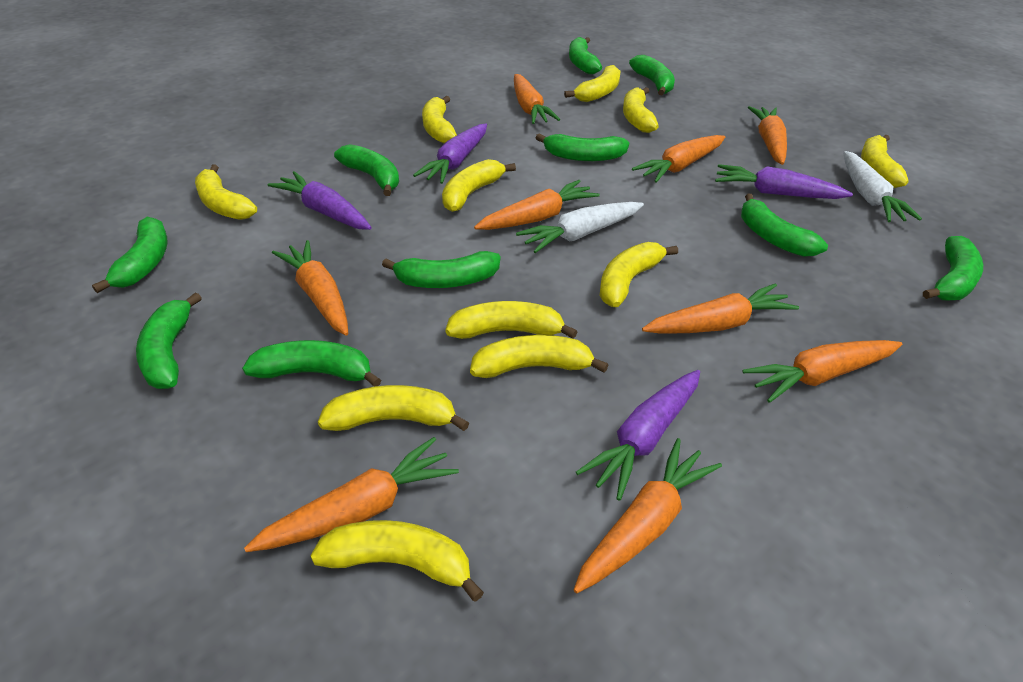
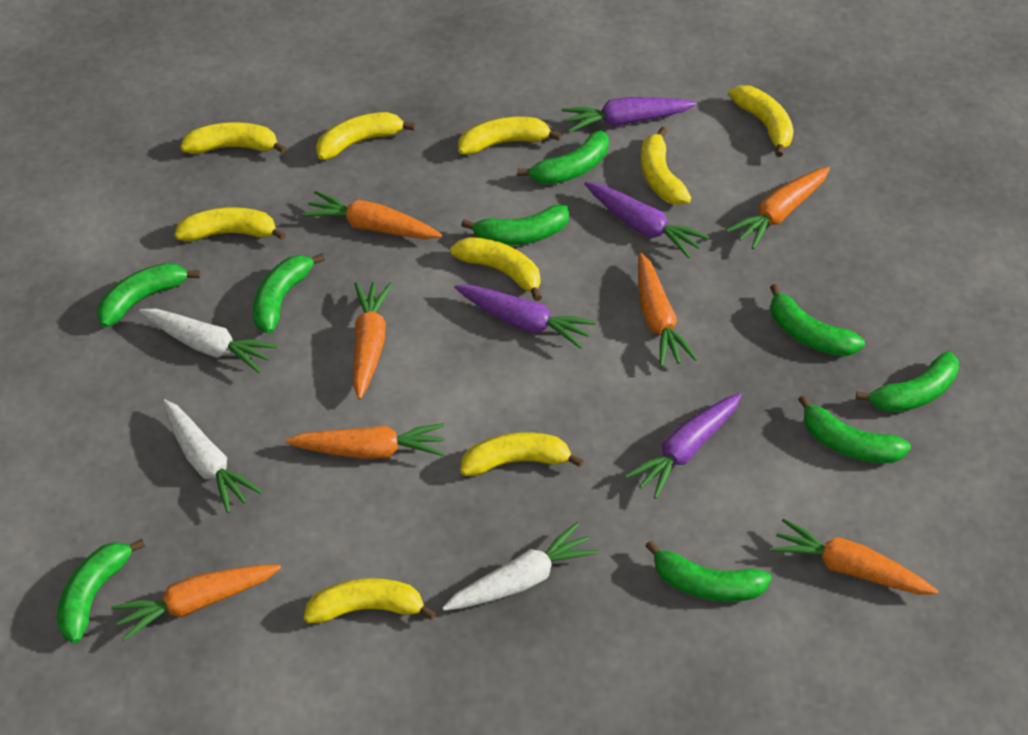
green banana: 10 -> 9
orange carrot: 9 -> 7
white carrot: 2 -> 3
yellow banana: 11 -> 9

